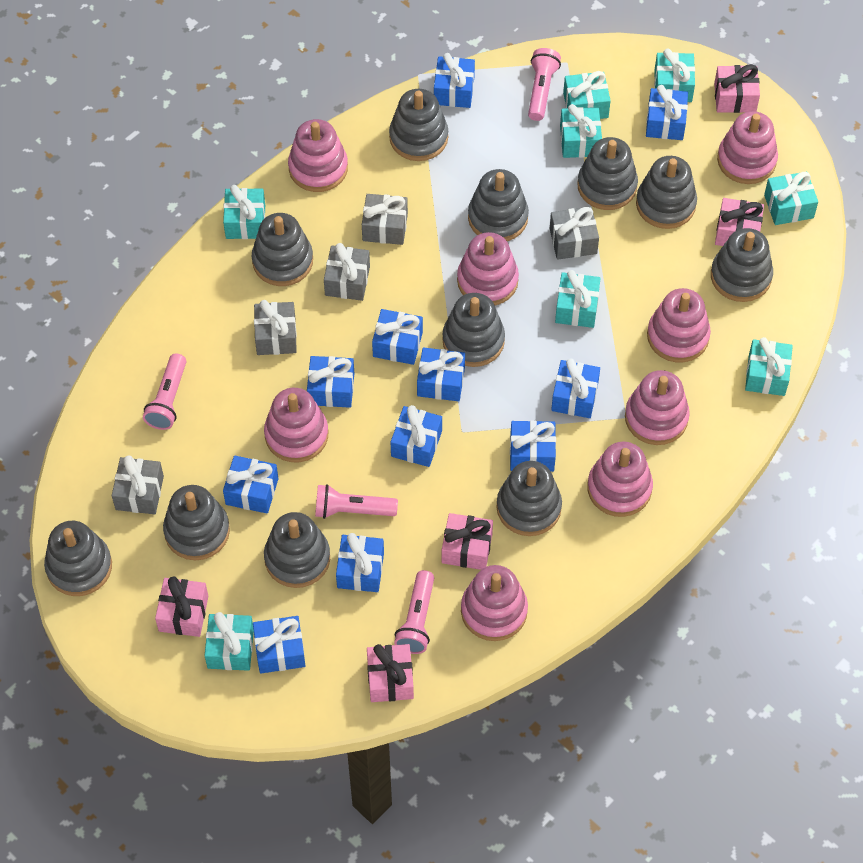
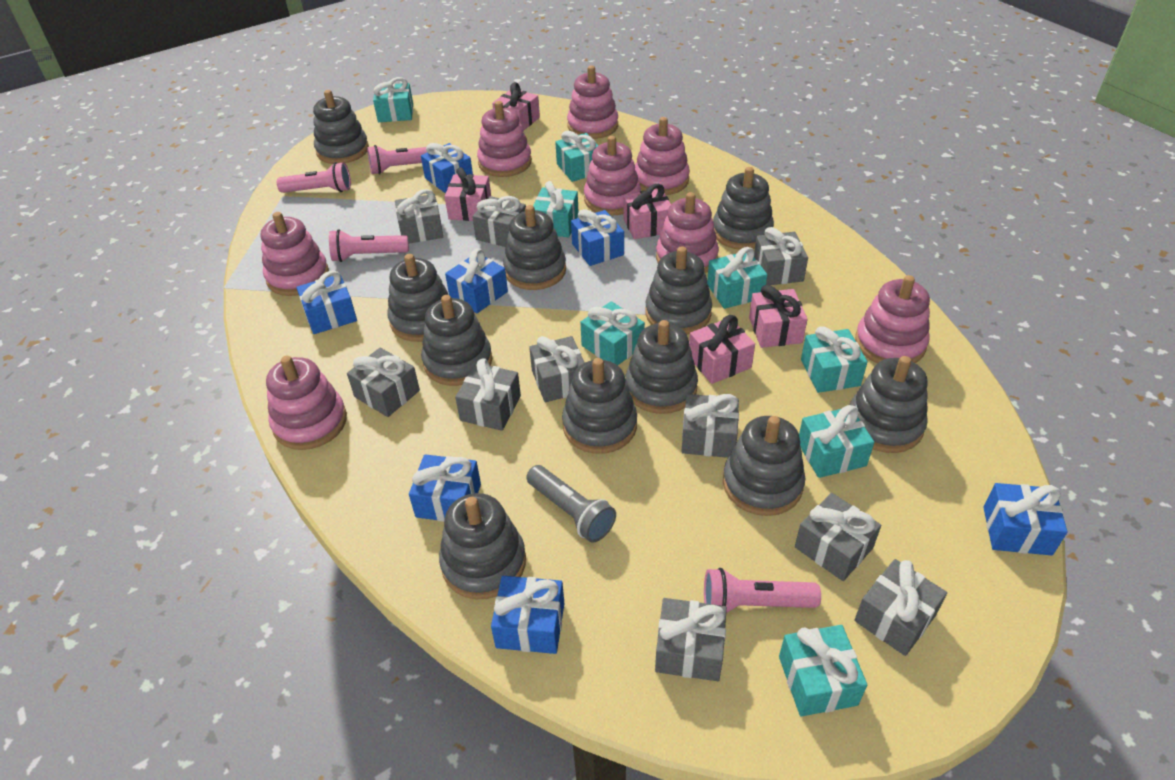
blue gift: 11 -> 7
grey flashlight: 0 -> 1
grey gift: 5 -> 10

